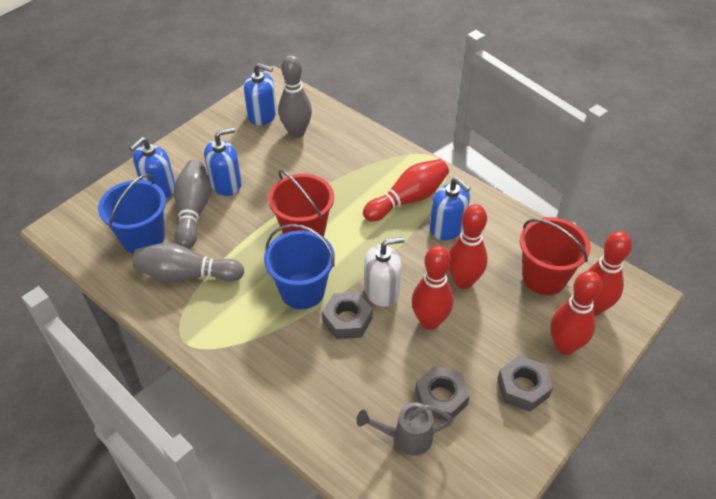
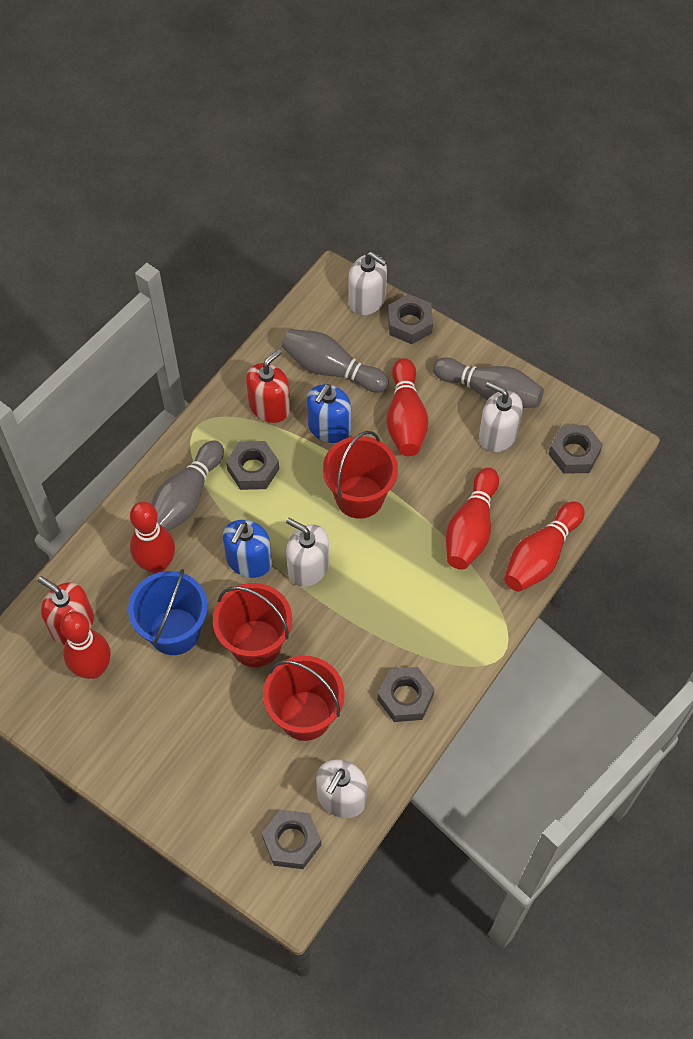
blue bucket: 2 -> 1
blue soap dispenser: 4 -> 2
grey nut: 3 -> 5
grey watering can: 1 -> 0
red bucket: 2 -> 3
red soap dispenser: 0 -> 2
white soap dispenser: 1 -> 4

